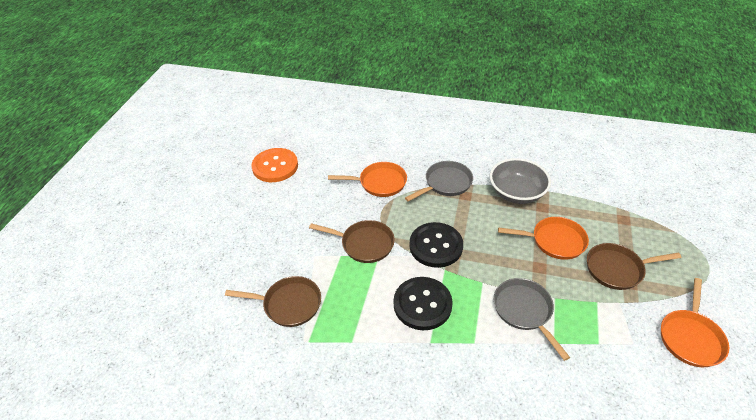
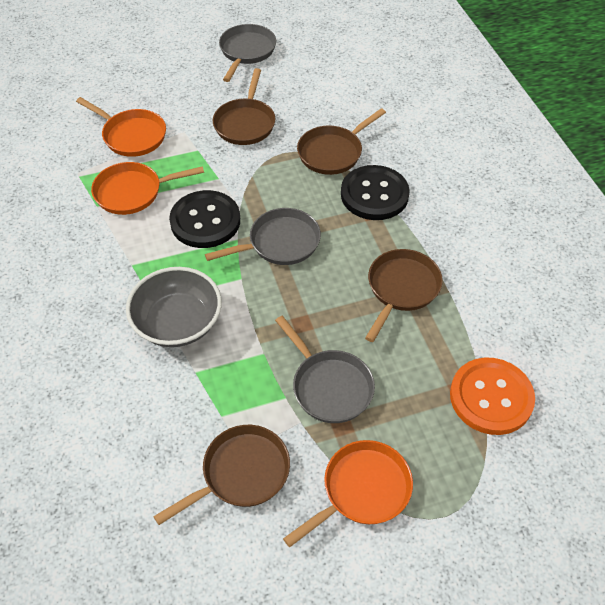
brown pan: 3 -> 4
grey pan: 2 -> 3

